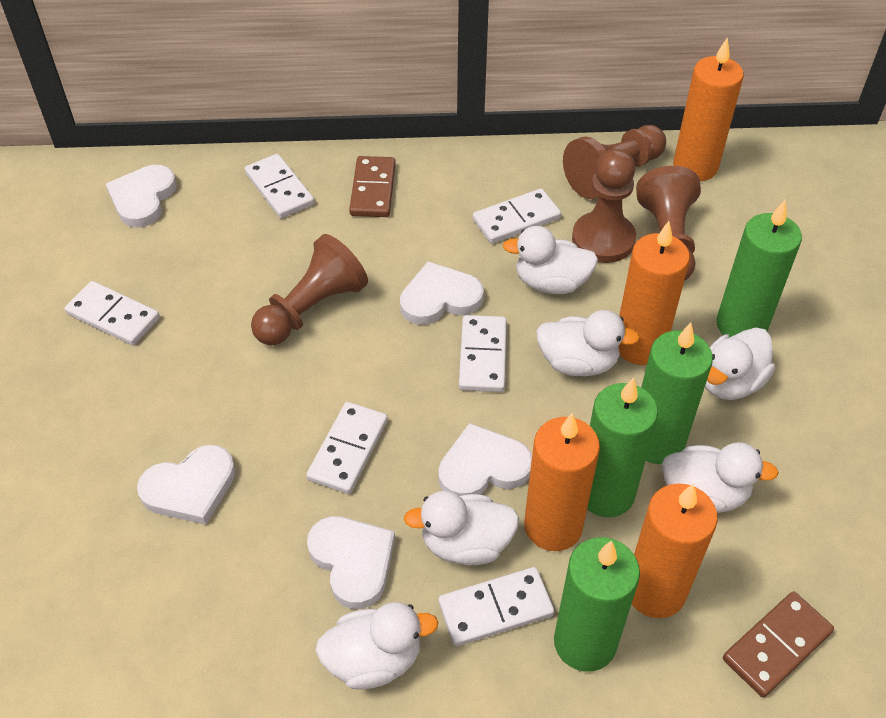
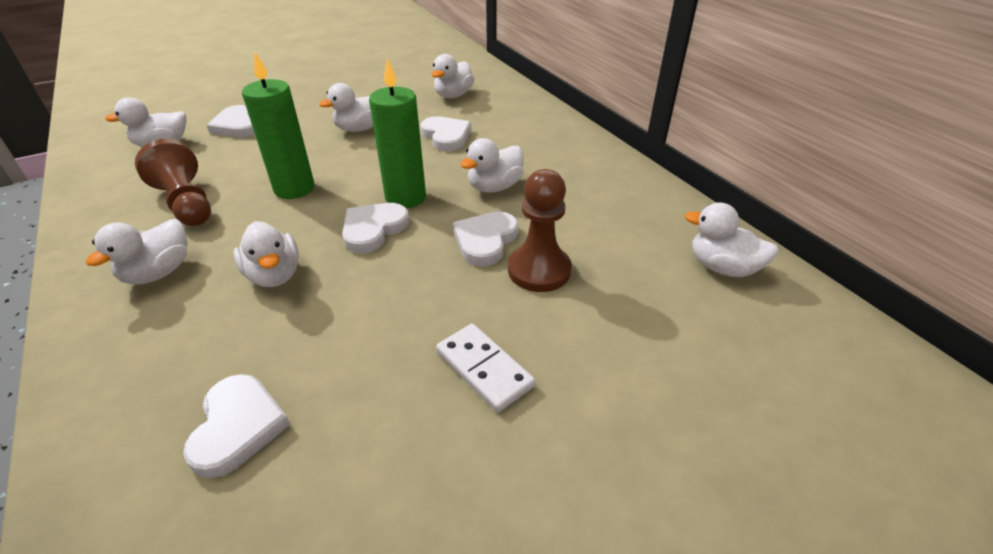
brown domino: 2 -> 0
brown pawn: 4 -> 2
green candle: 4 -> 2
orange candle: 4 -> 0
white domino: 6 -> 1
white duck: 6 -> 7

